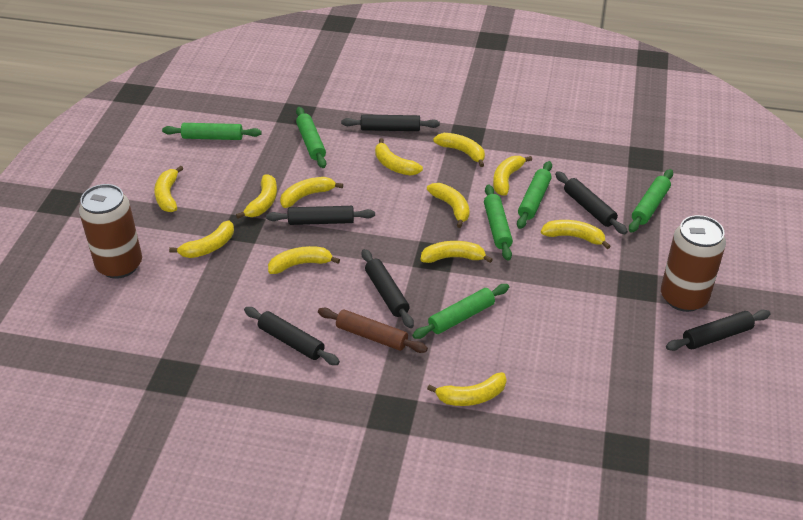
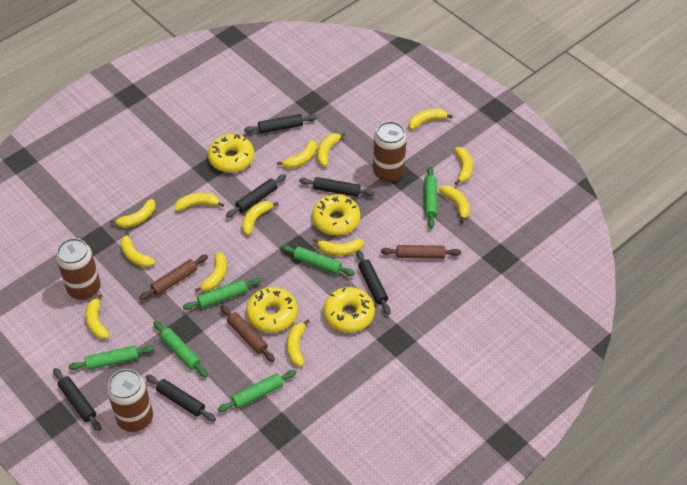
brown can: 2 -> 3
brown rolling pin: 1 -> 3
yellow banana: 12 -> 13
yellow donut: 0 -> 4

